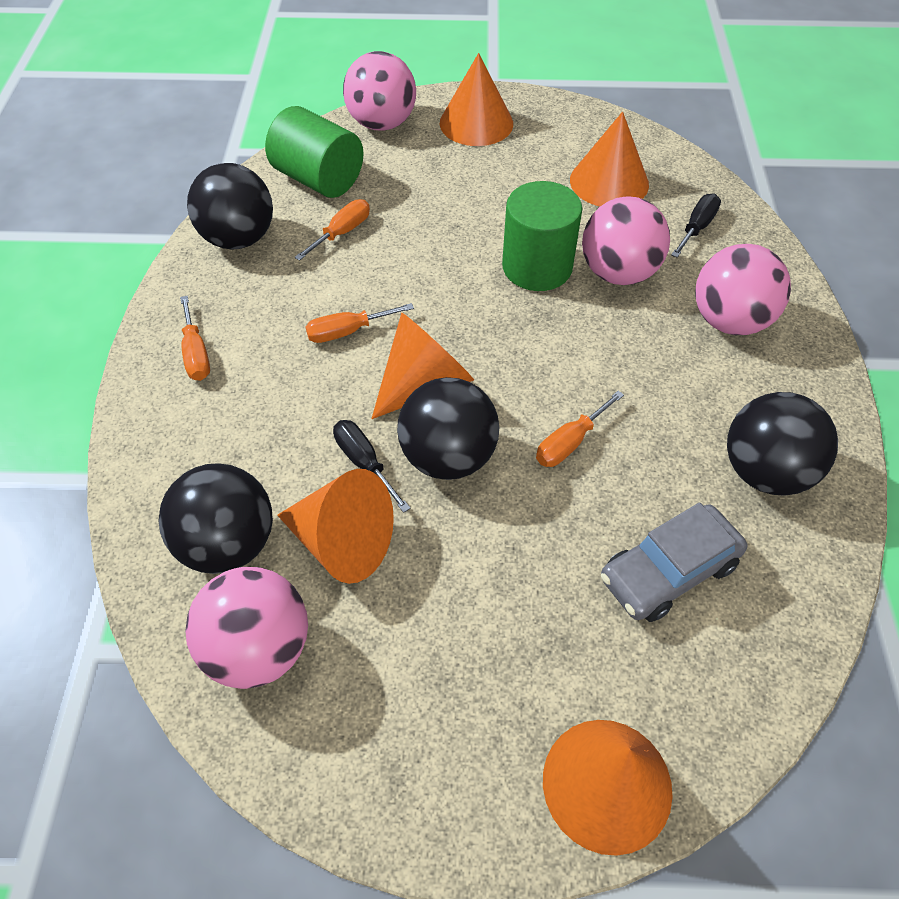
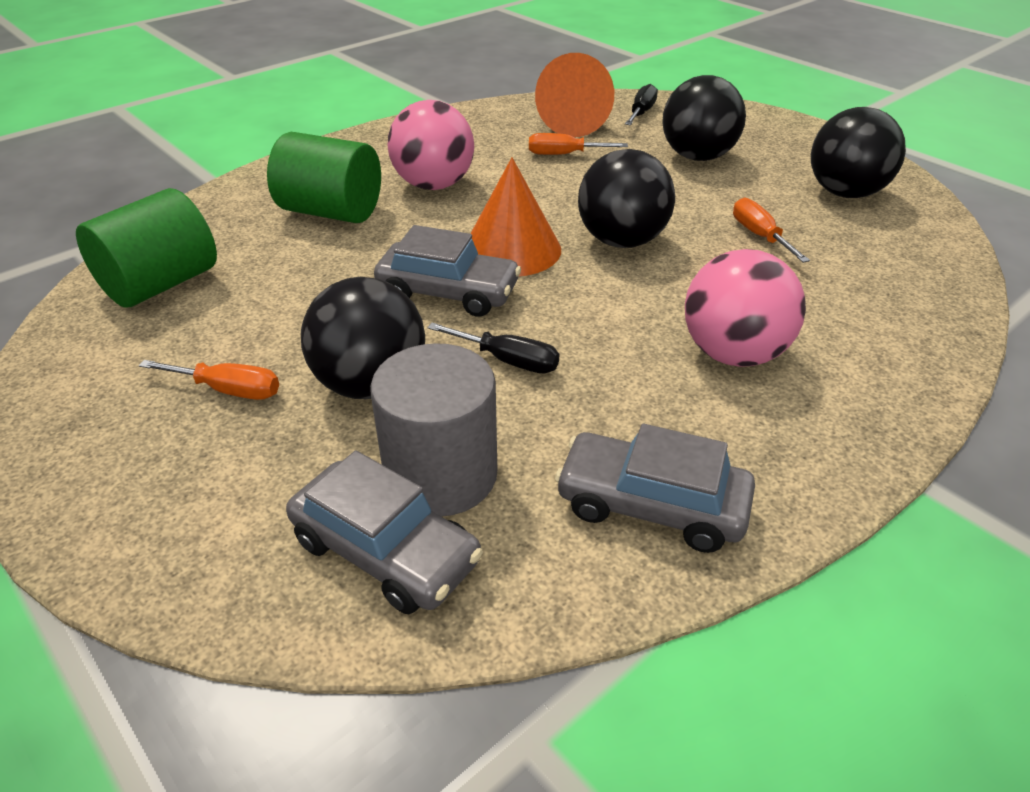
grey car: 1 -> 3
grey cylinder: 0 -> 1
orange cone: 5 -> 2
orange screwdriver: 4 -> 3
pink ball: 4 -> 2

